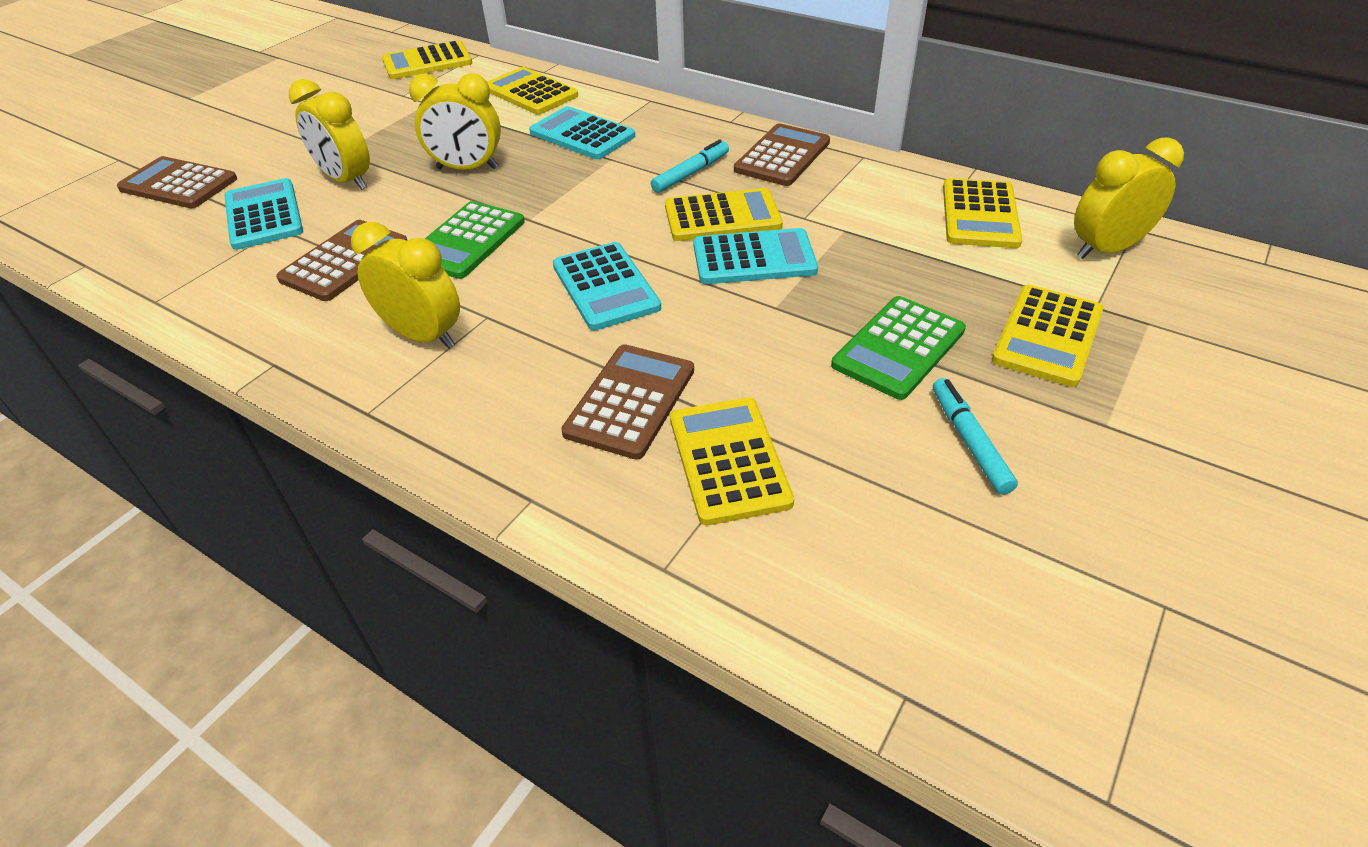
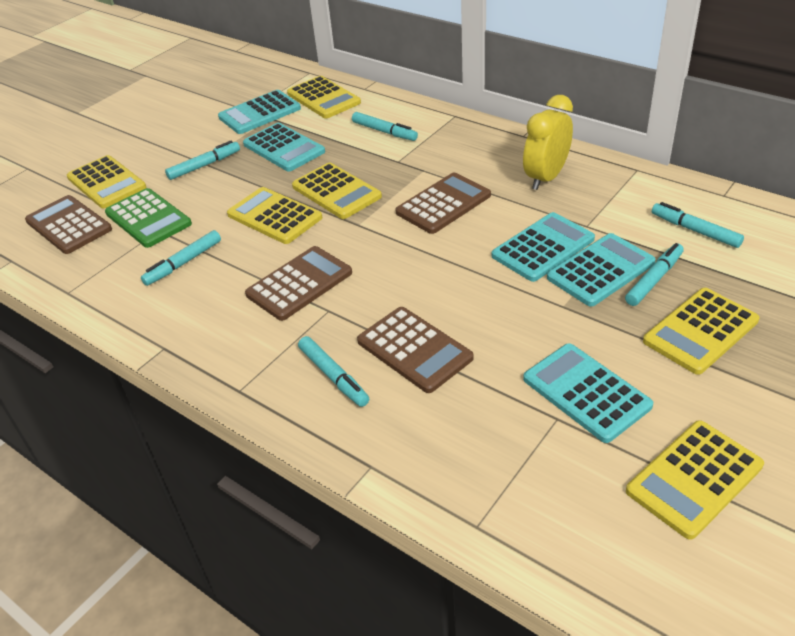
green calculator: 2 -> 1
turquoise calculator: 4 -> 5
turquoise marker: 2 -> 6
yellow clock: 4 -> 1

